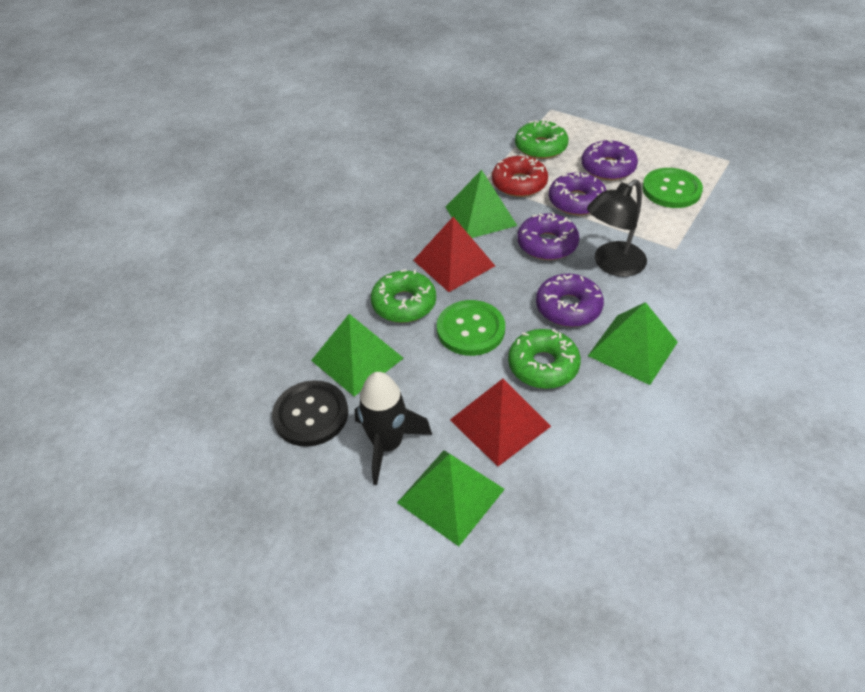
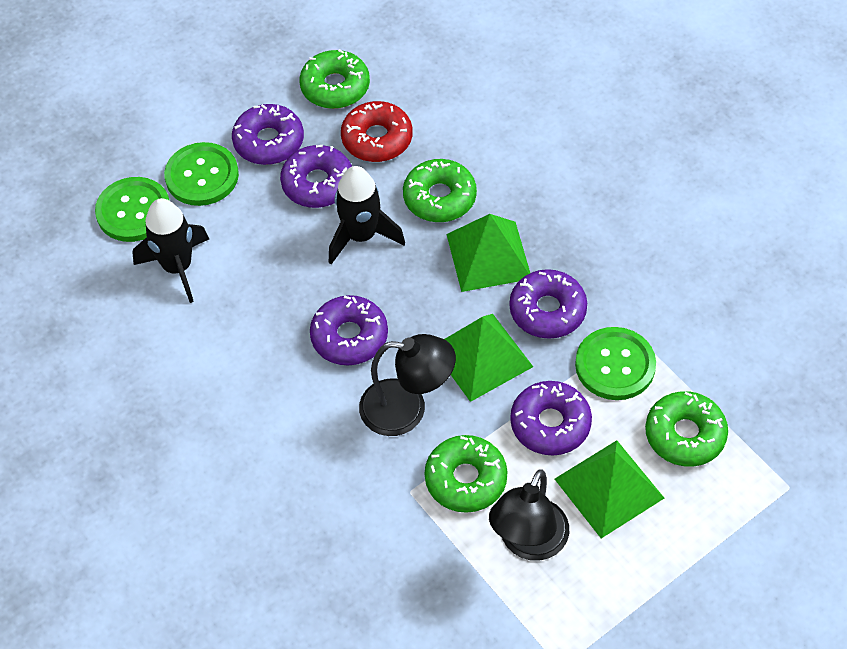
black button: 1 -> 0
black lamp: 1 -> 2
black rocket: 1 -> 2
green button: 2 -> 3
green donut: 3 -> 4
green pyramid: 4 -> 3
purple donut: 4 -> 5
red pyramid: 2 -> 0

